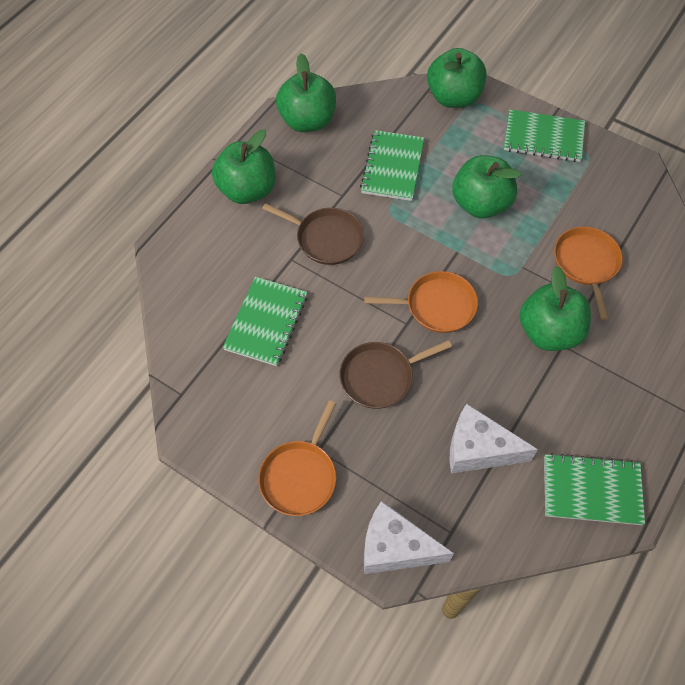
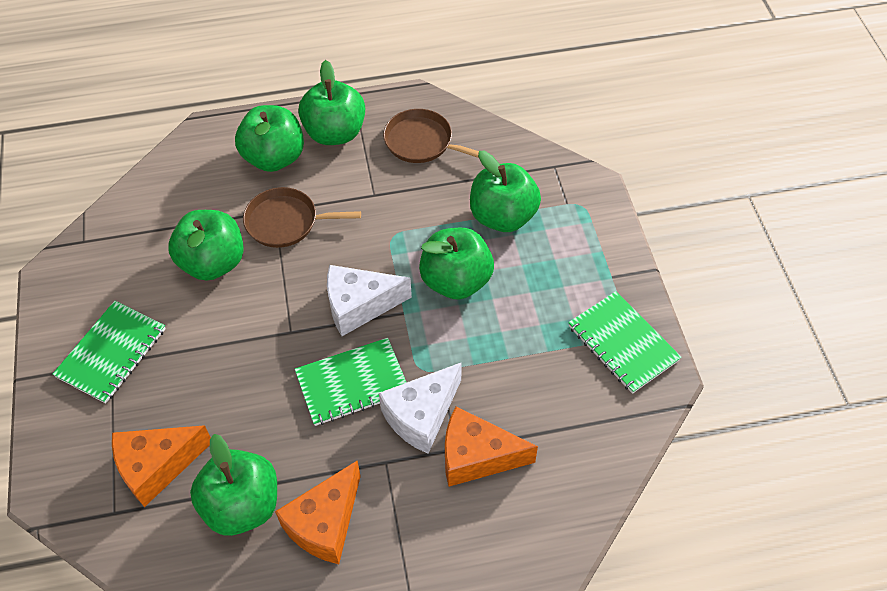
green apple: 5 -> 6
green notebook: 4 -> 3
orange cheese: 0 -> 3
orange pan: 3 -> 0

